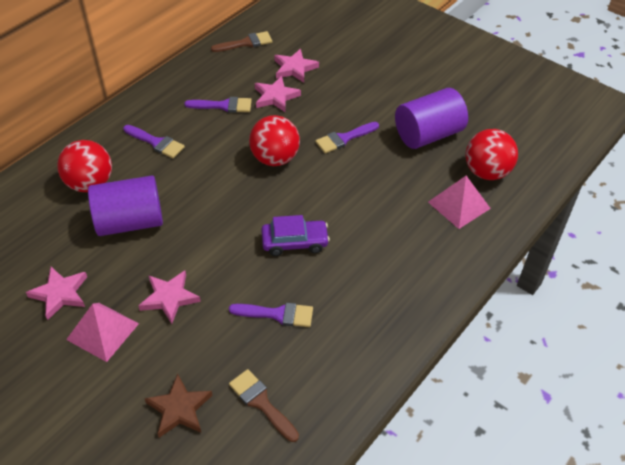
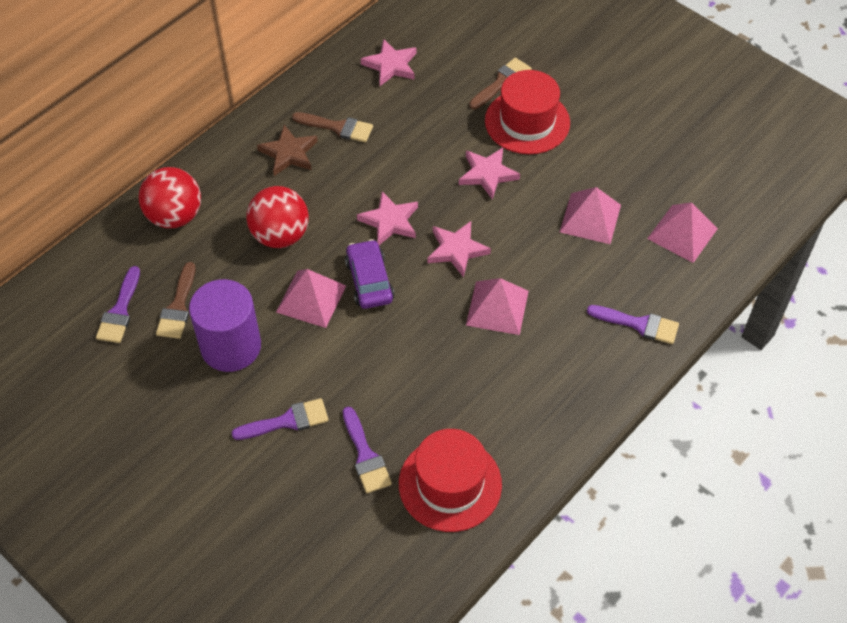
brown brush: 2 -> 3
pink pyramid: 2 -> 4
purple cylinder: 2 -> 1
red ball: 3 -> 2
red hat: 0 -> 2

